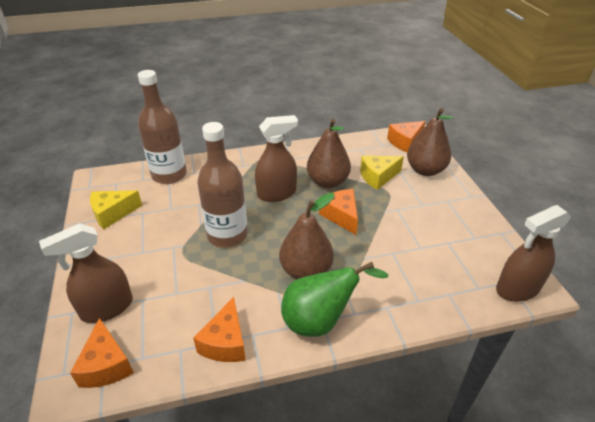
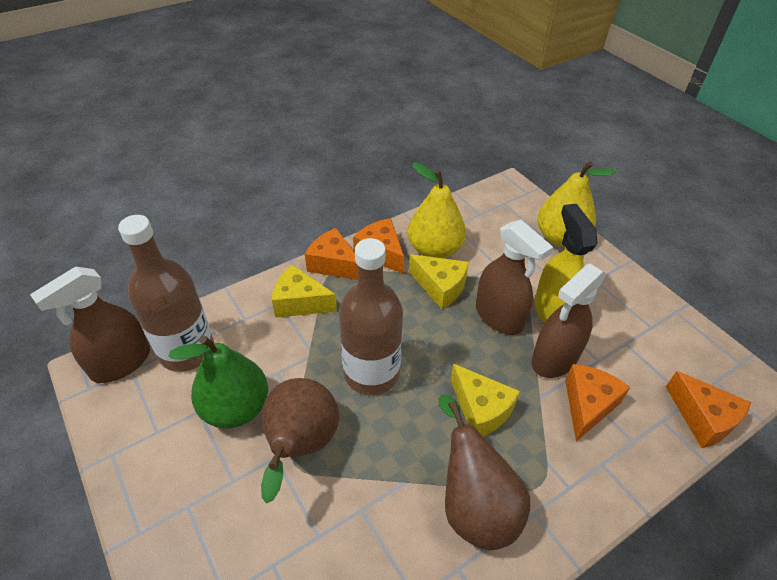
brown pear: 3 -> 2
yellow cheese: 2 -> 3
yellow pear: 0 -> 2
yellow spray bottle: 0 -> 1

